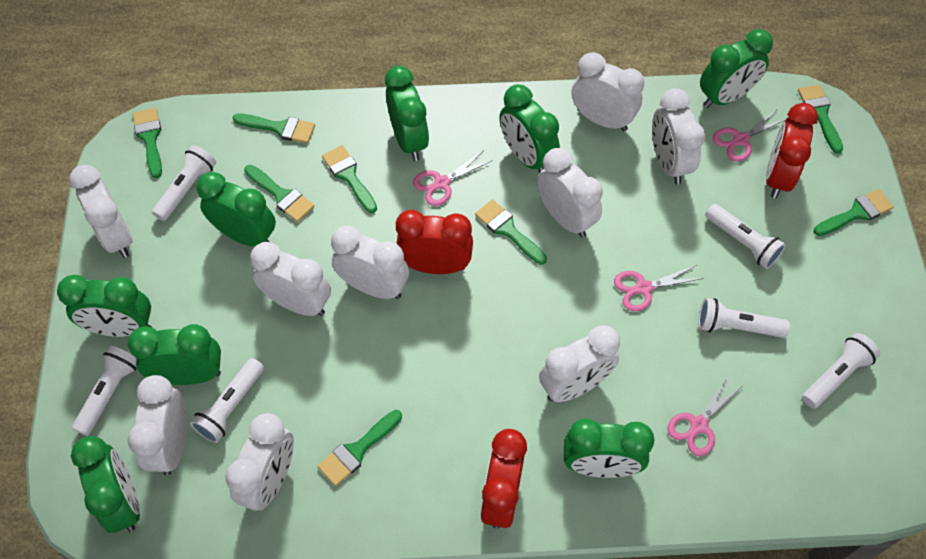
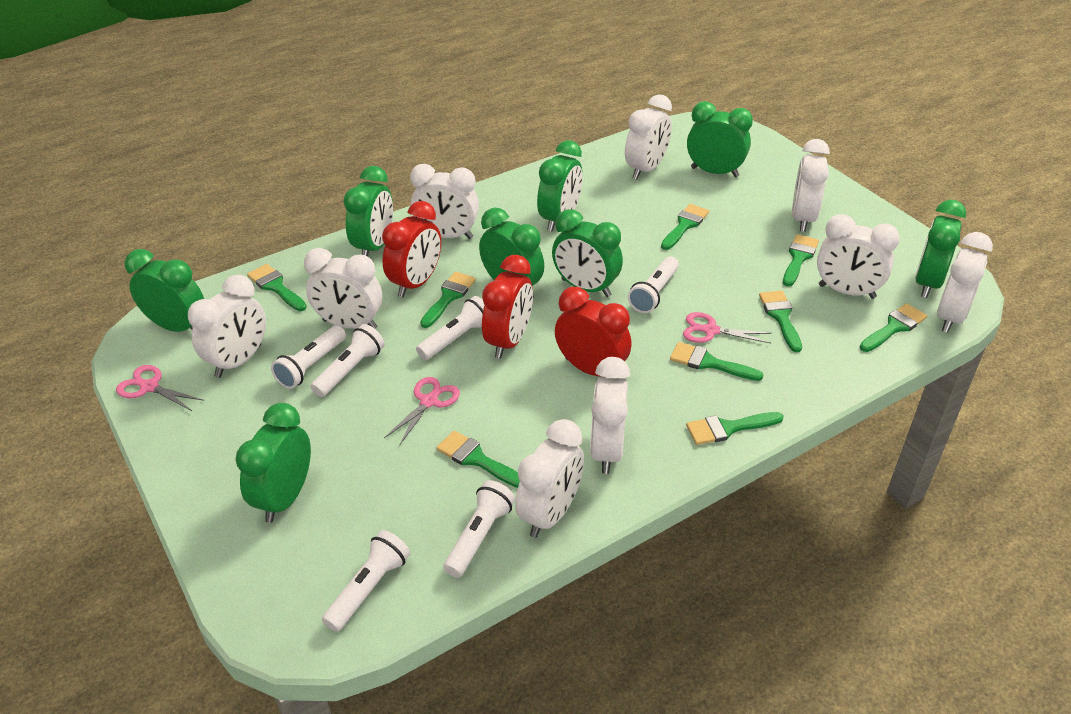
green brush: 8 -> 9
pink scissors: 4 -> 3

